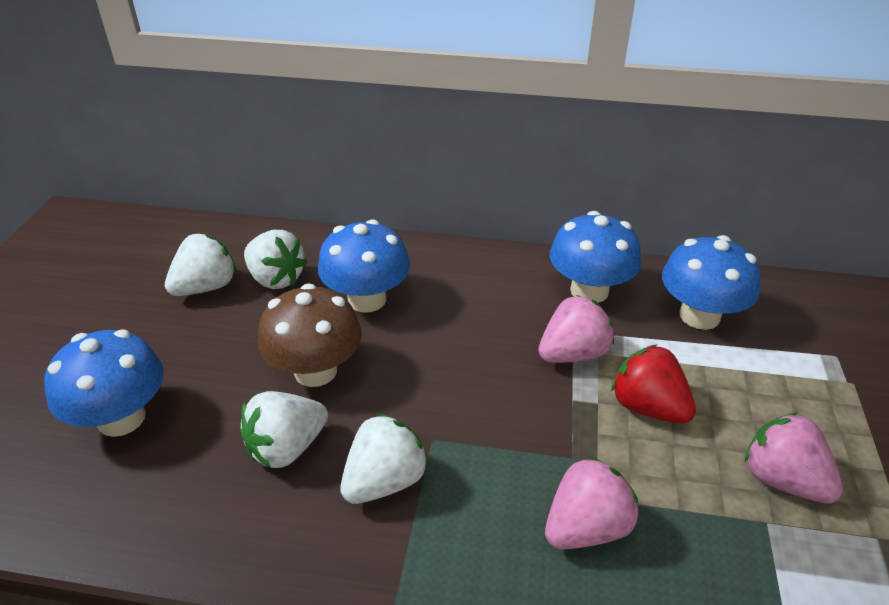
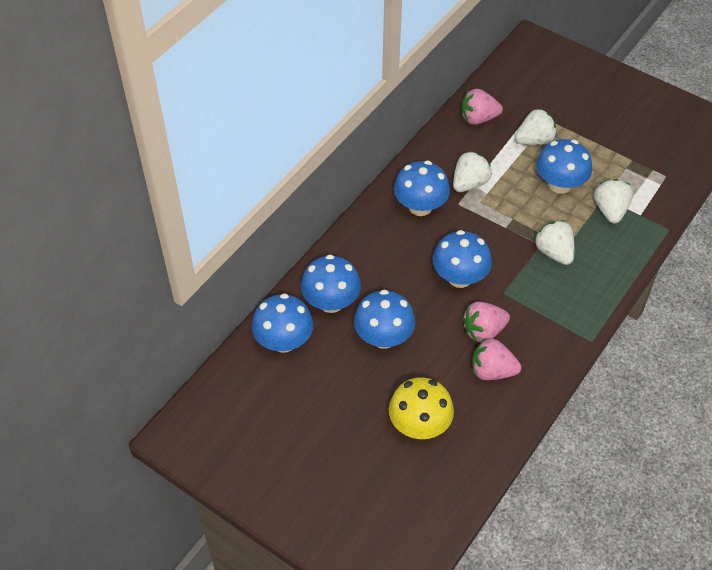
blue mushroom: 4 -> 6
brown mushroom: 1 -> 0
red strawberry: 1 -> 0
yellow mushroom: 0 -> 1

